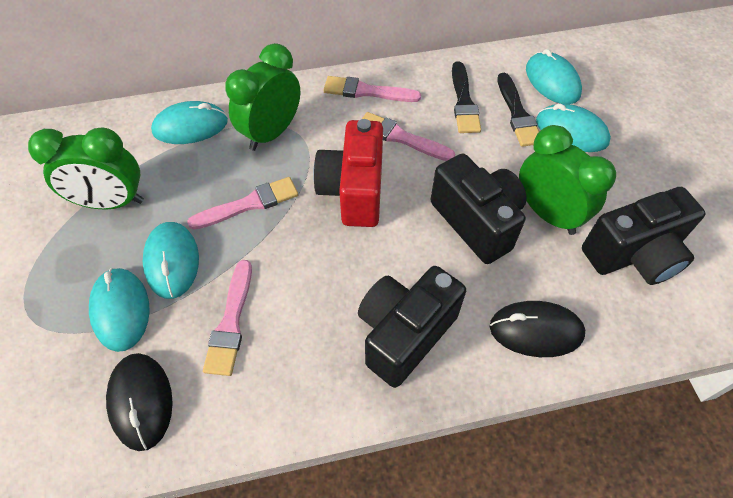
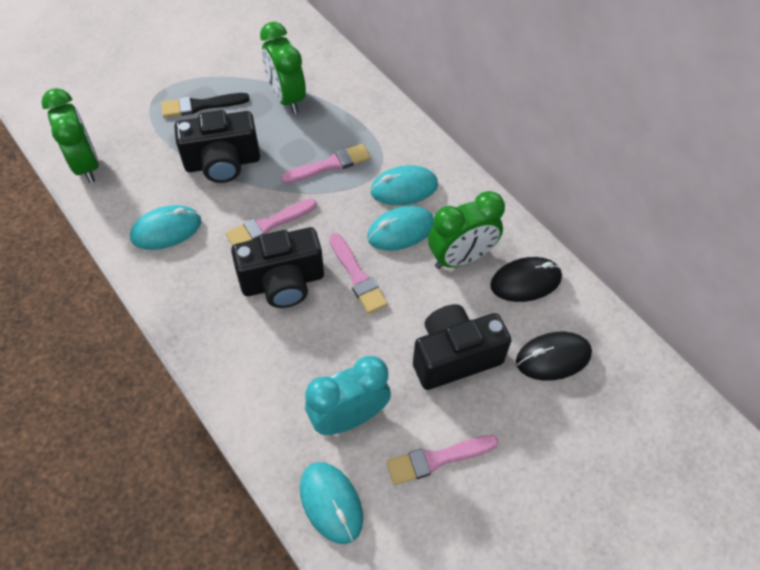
black brush: 2 -> 1
red camera: 1 -> 0
turquoise clock: 0 -> 1
turquoise mouse: 5 -> 4

